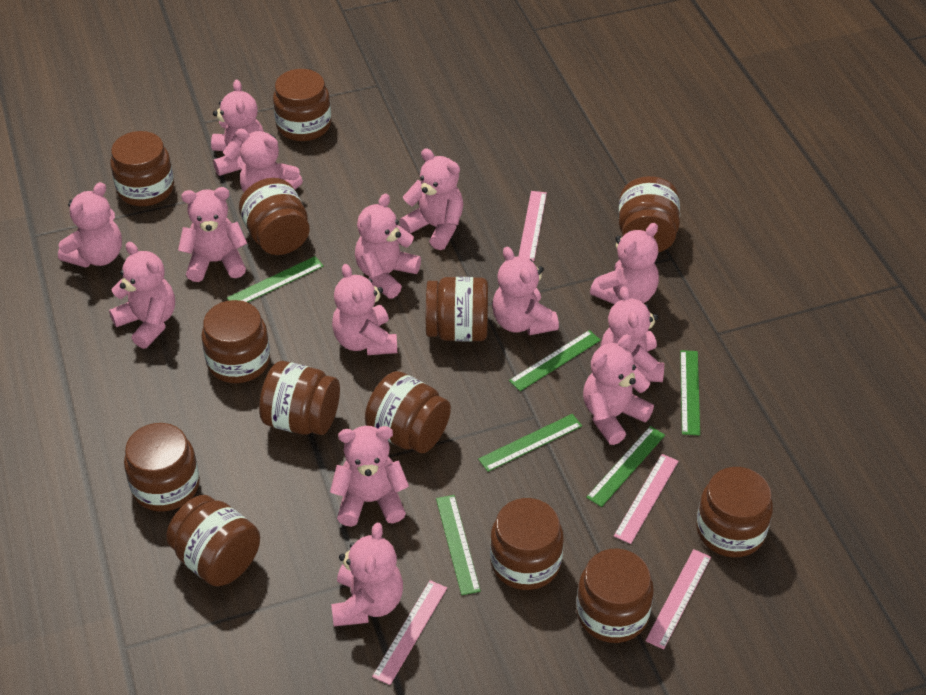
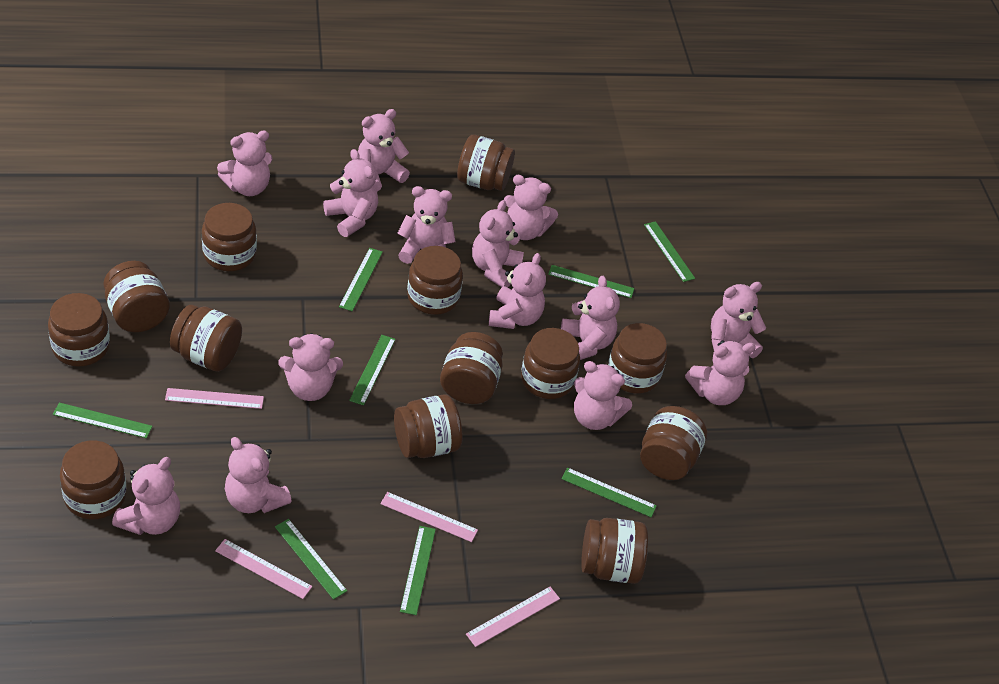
green ruler: 6 -> 8

